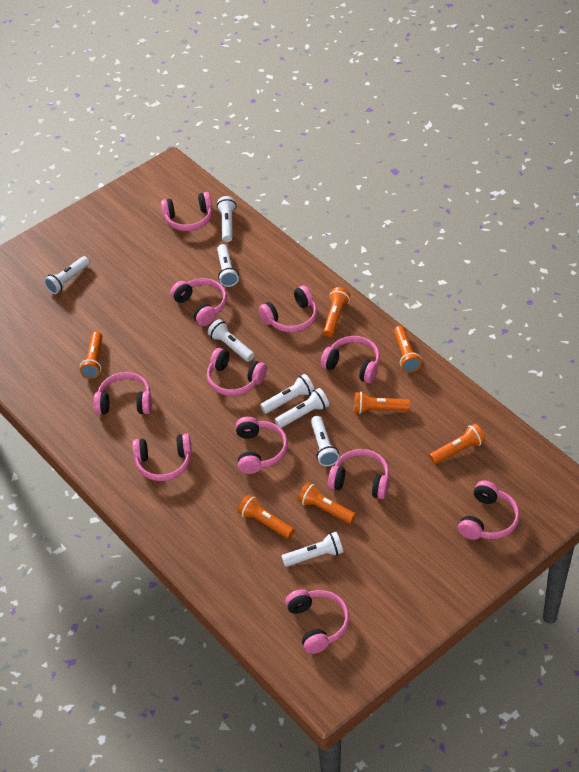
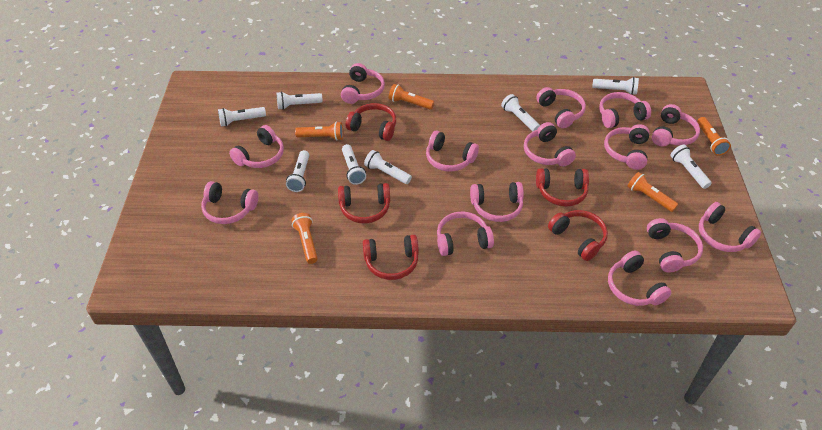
orange flashlight: 7 -> 5
pink headphones: 11 -> 14
red headphones: 0 -> 5

